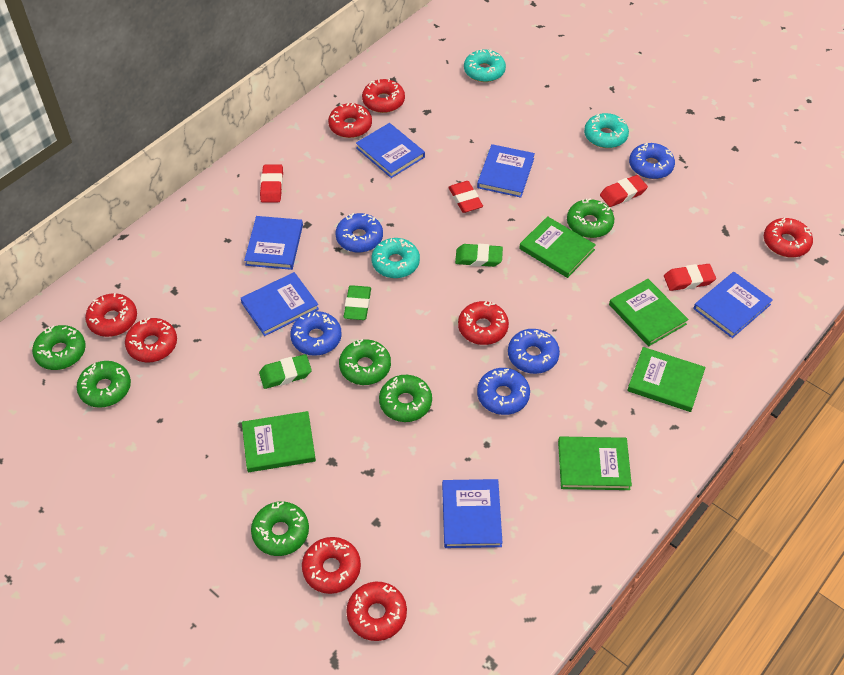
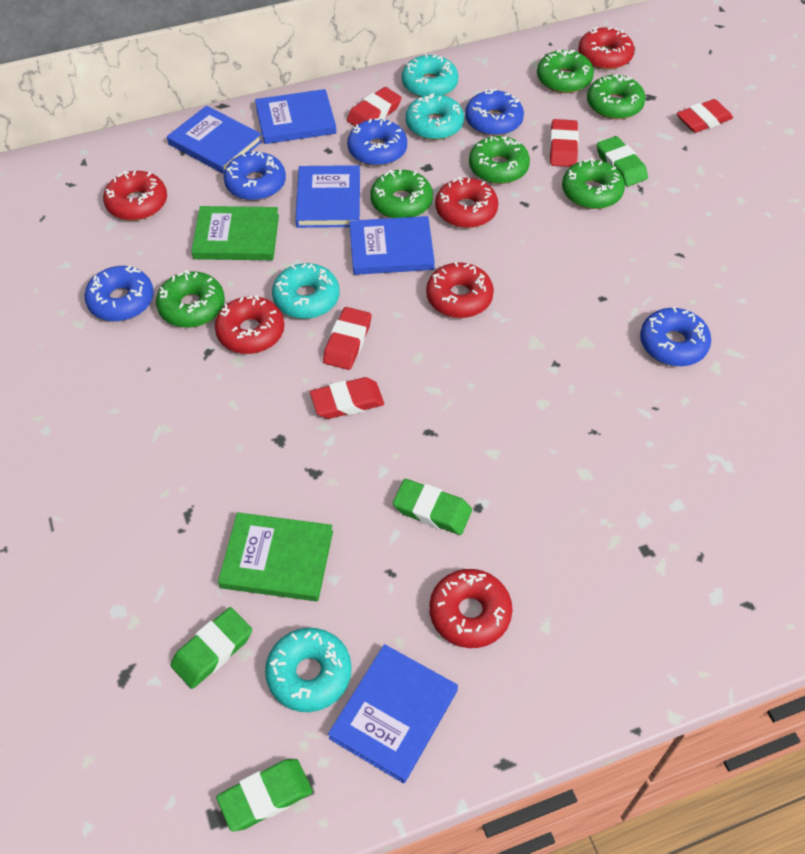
blue book: 6 -> 5
green book: 5 -> 2
green eraser: 3 -> 4
red donut: 8 -> 6
red eraser: 4 -> 5
turquoise donut: 3 -> 4

